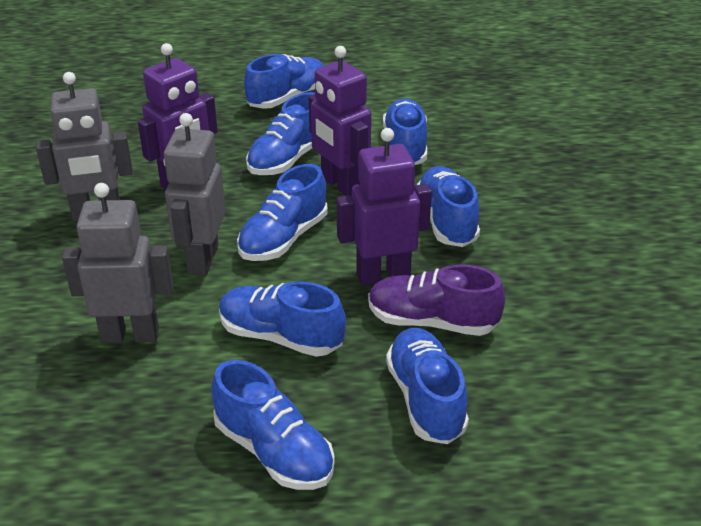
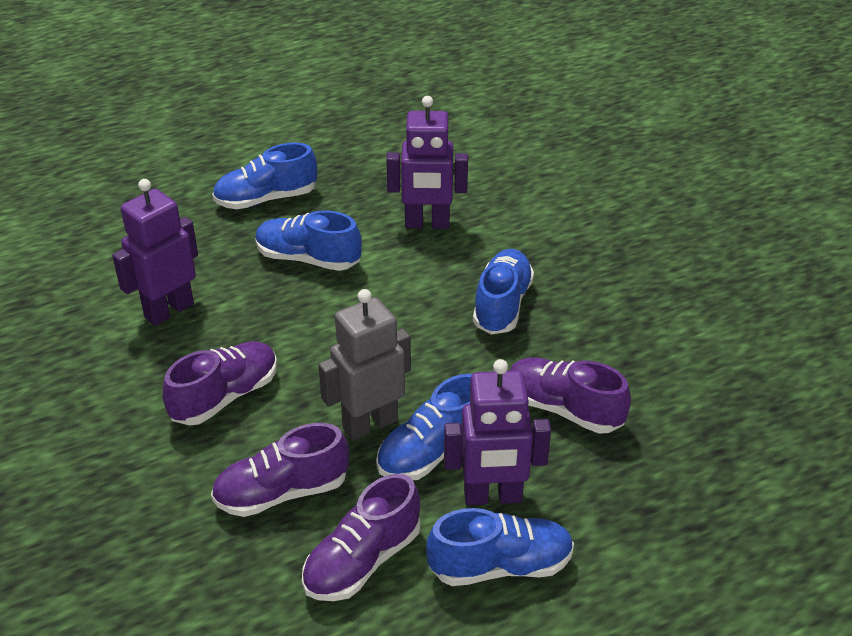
blue shoe: 8 -> 5
grey robot: 3 -> 1
purple shoe: 1 -> 4

